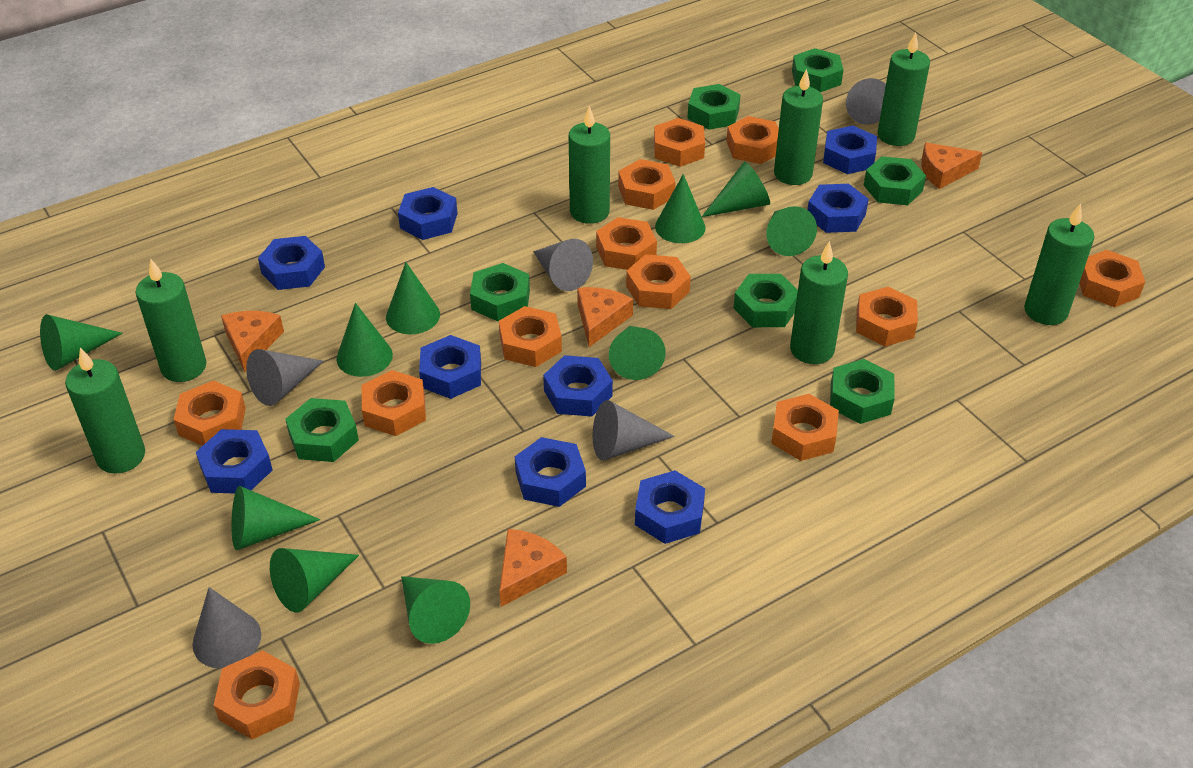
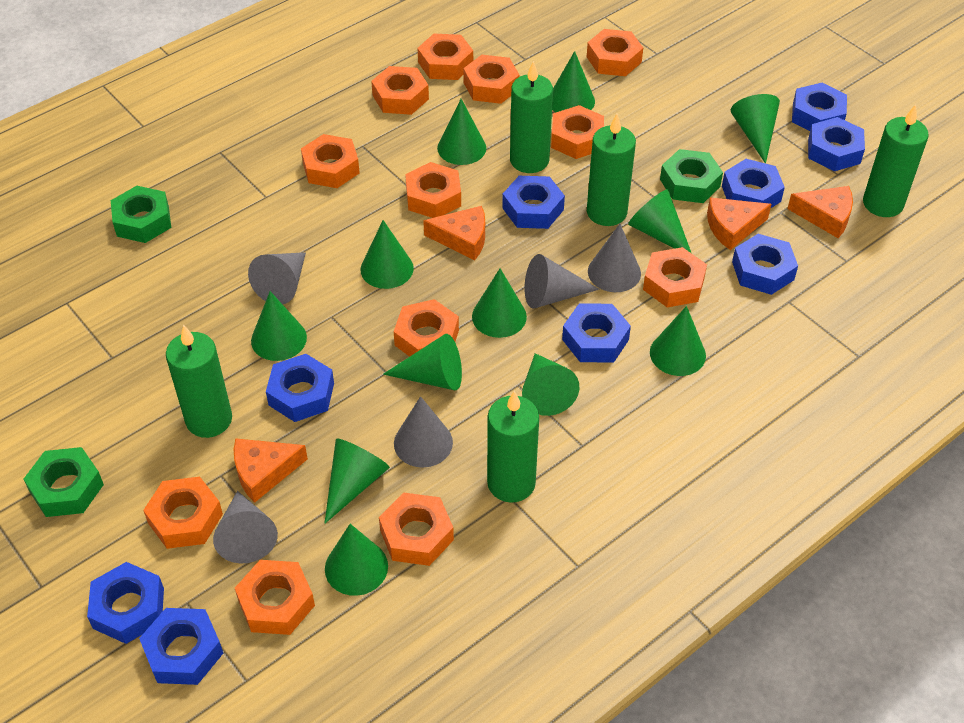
green candle: 7 -> 5
green cone: 10 -> 12
green nut: 7 -> 3

